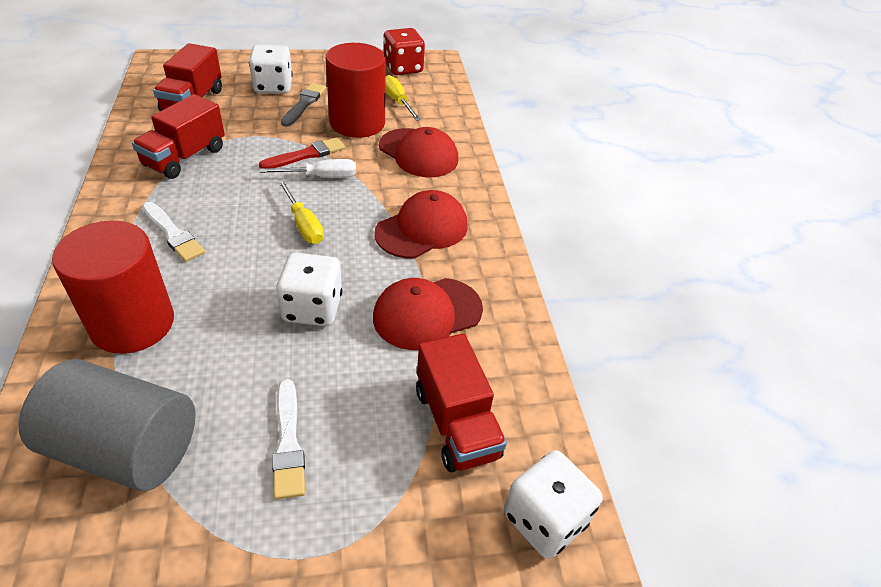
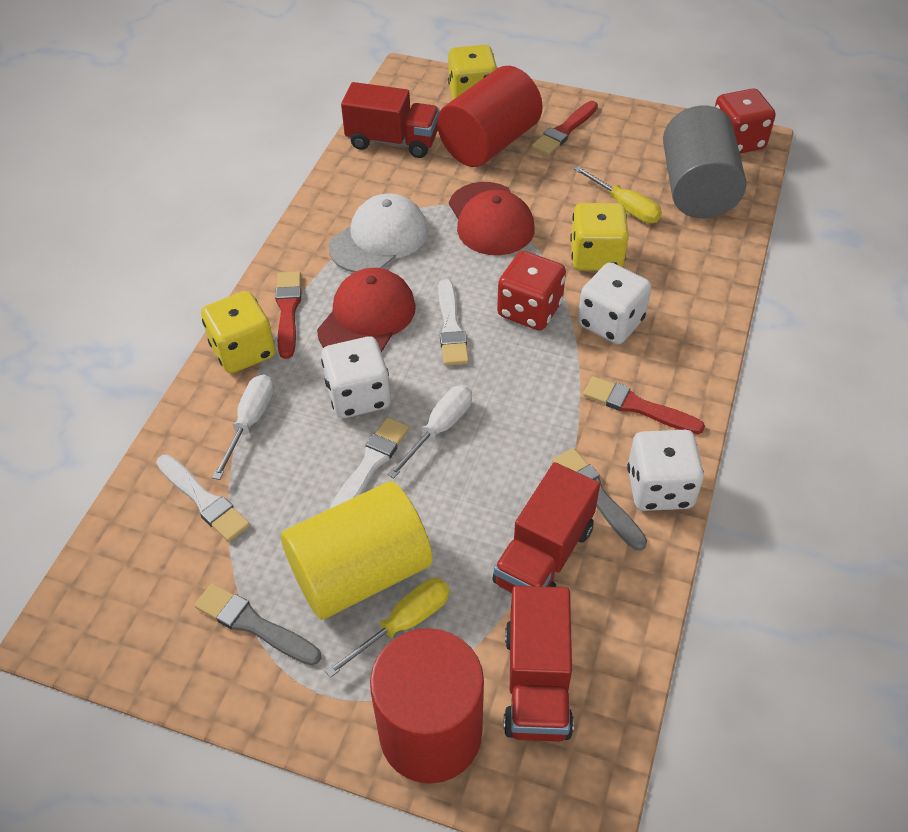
grey brush: 1 -> 2
red brush: 1 -> 3
red cap: 3 -> 2
red dice: 1 -> 2
white brush: 2 -> 3
white cap: 0 -> 1
white screwdriver: 1 -> 2
yellow cylinder: 0 -> 1
yellow dice: 0 -> 3

